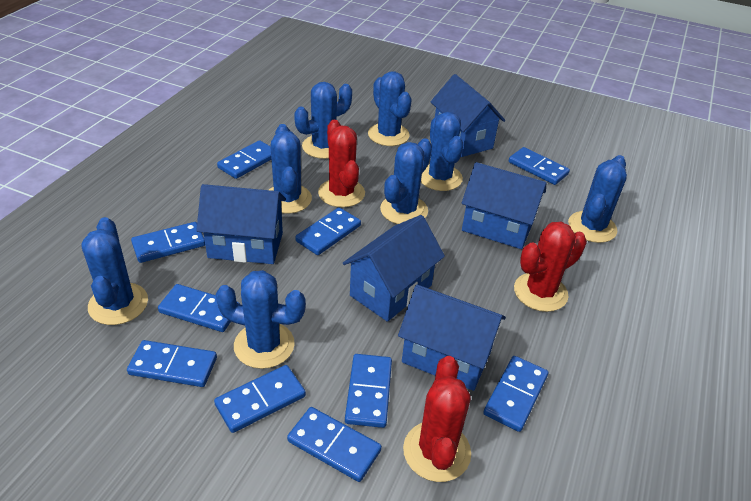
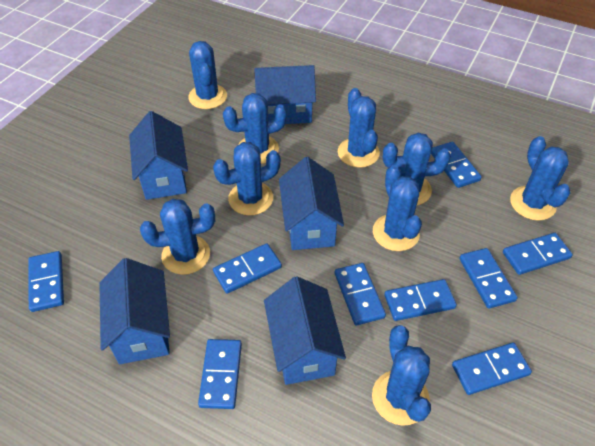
blue cactus: 8 -> 9
blue domino: 10 -> 9
red cactus: 3 -> 0

